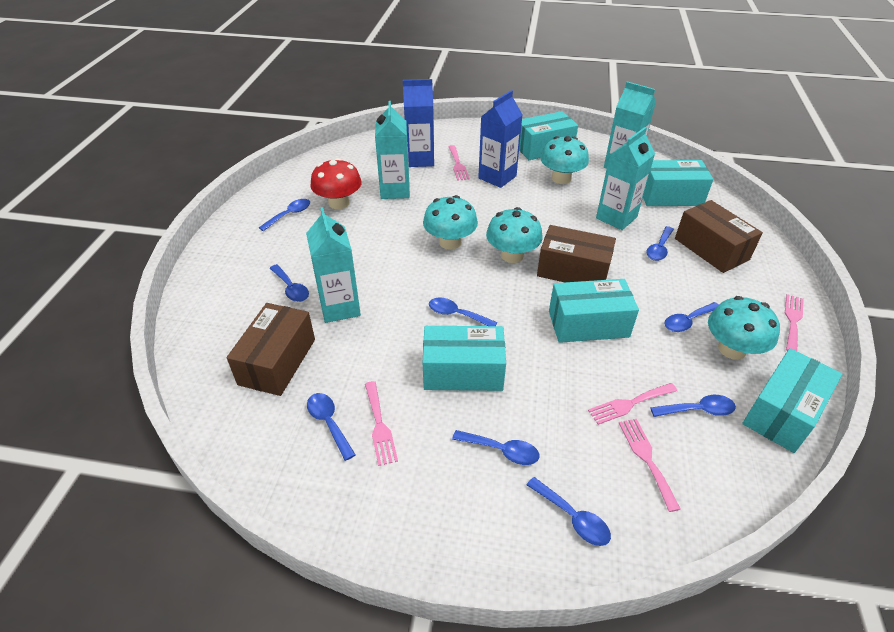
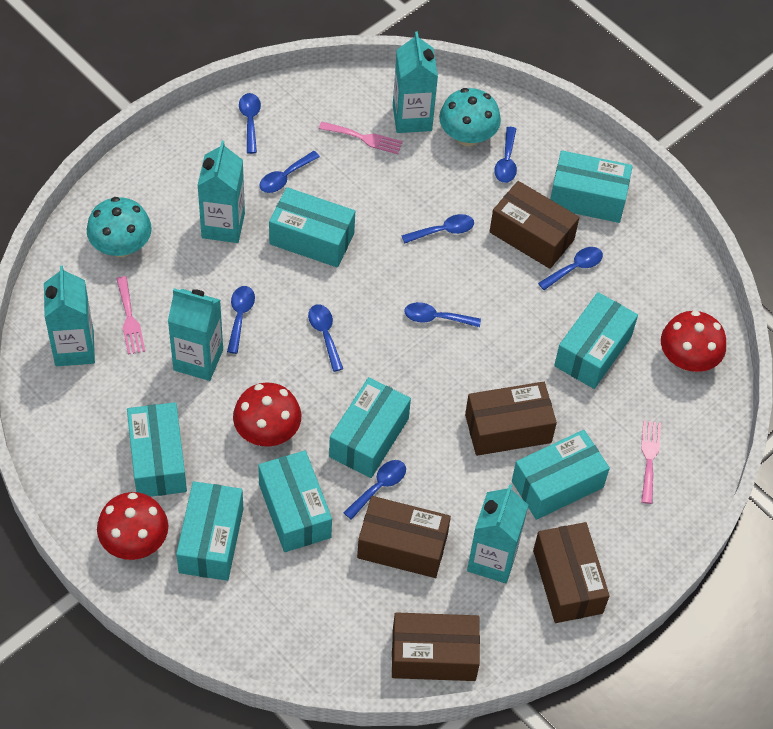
blue carton: 2 -> 0
brown box: 3 -> 5
pink fork: 5 -> 3
red mushroom: 1 -> 3
turquoise box: 5 -> 8
turquoise carton: 4 -> 5
turquoise mushroom: 4 -> 2

